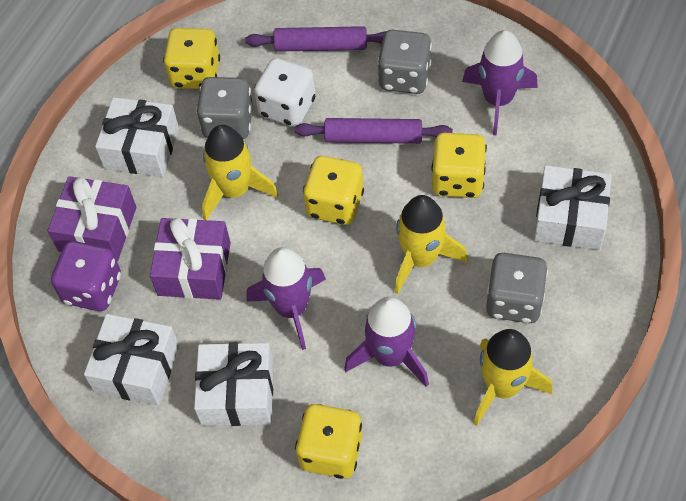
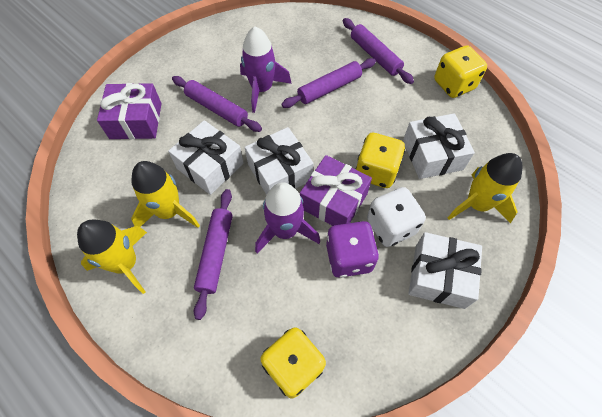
grey dice: 3 -> 0
purple rocket: 3 -> 2
purple rolling pin: 2 -> 4
yellow dice: 4 -> 3

